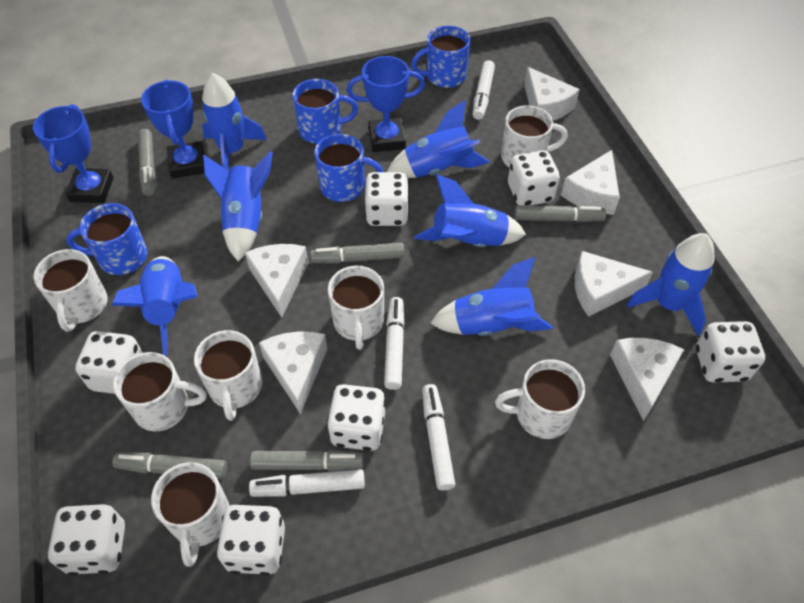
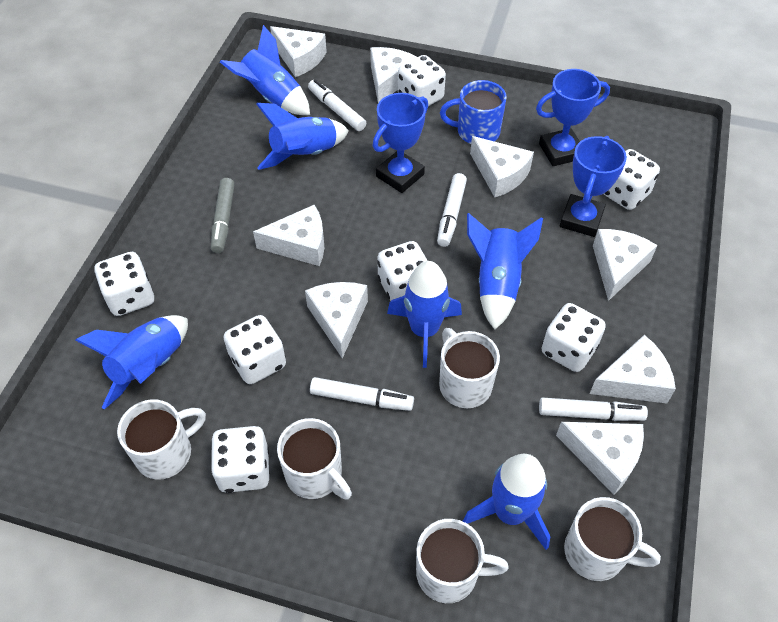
blue mug: 4 -> 1
blue rocket: 7 -> 6
grey marker: 5 -> 1
white cheese: 6 -> 8
white mug: 7 -> 5

